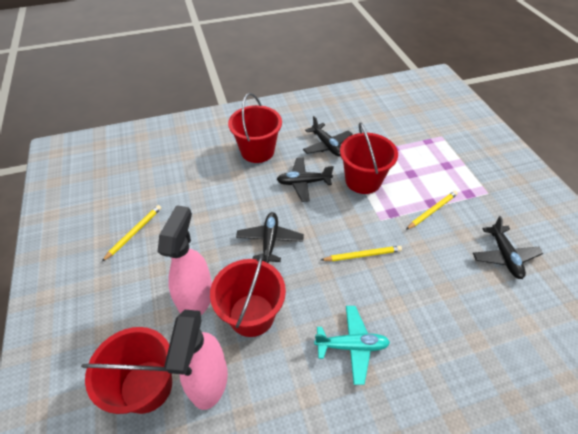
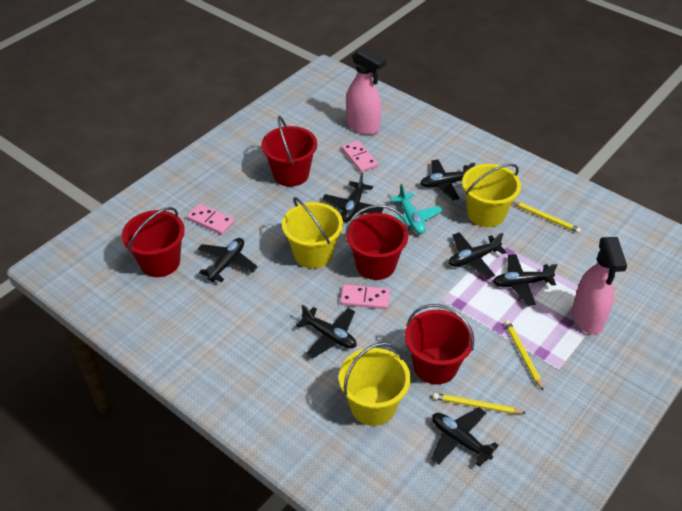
black plane: 4 -> 7
pink domino: 0 -> 3
yellow bucket: 0 -> 3

